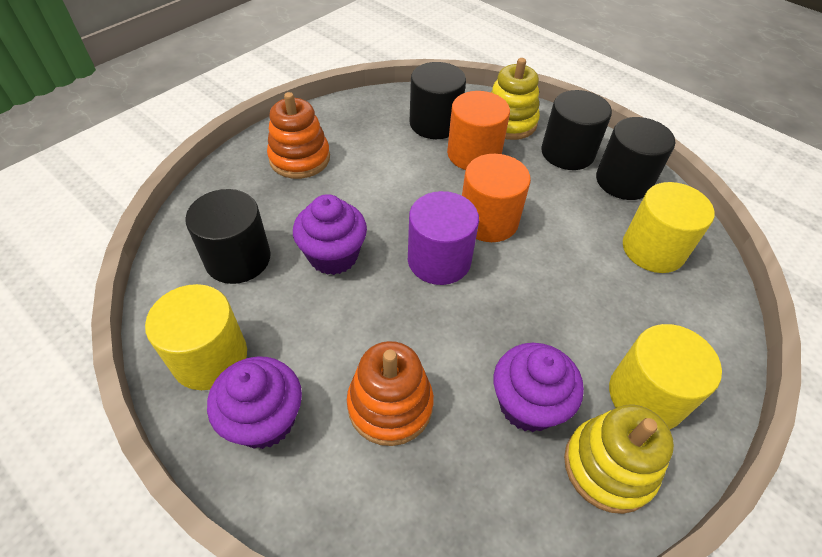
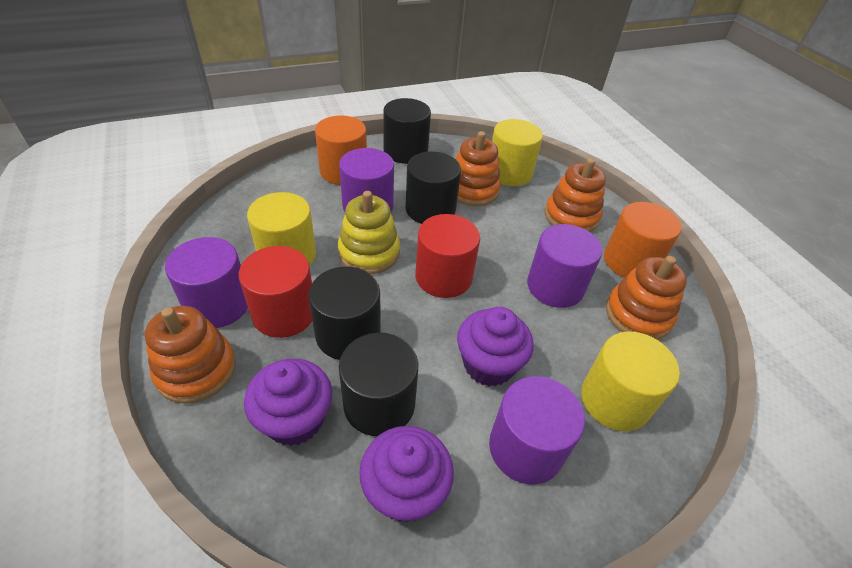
orange stacking toy: 2 -> 4
purple cylinder: 1 -> 4
red cylinder: 0 -> 2
yellow stacking toy: 2 -> 1

